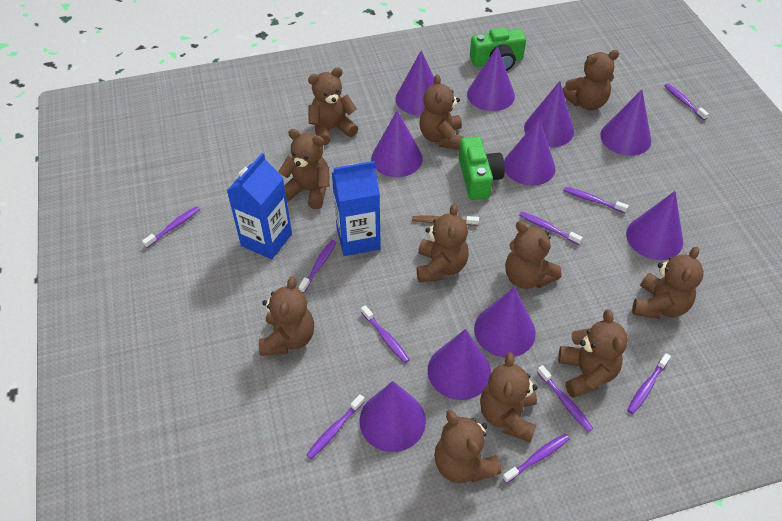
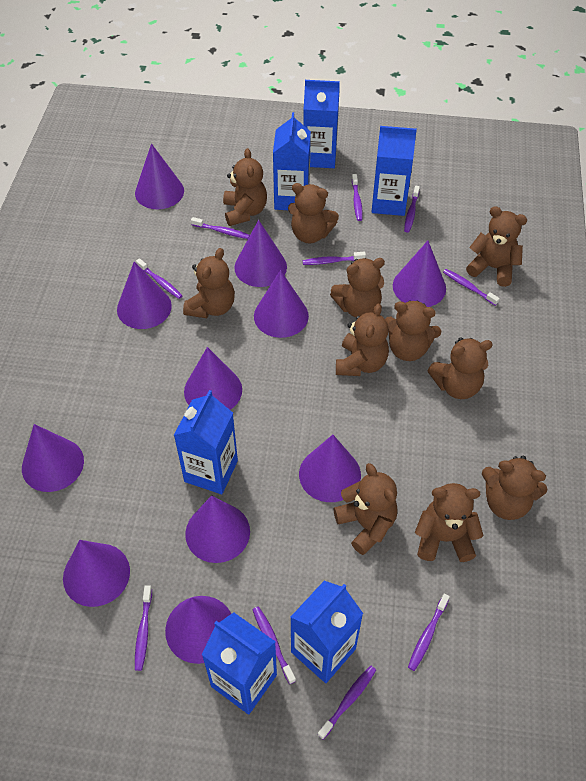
blue carton: 2 -> 6
brown toothbrush: 1 -> 0
green camera: 2 -> 0
purple cone: 10 -> 11

